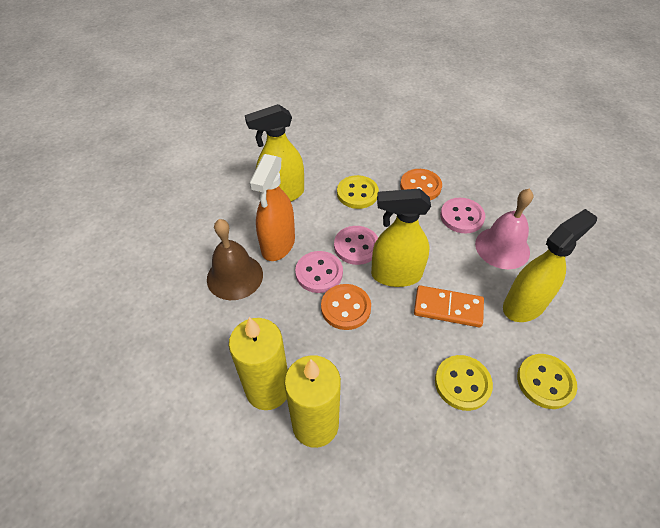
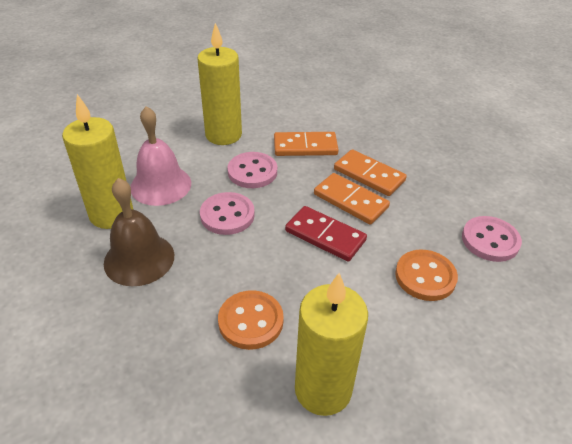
orange domino: 1 -> 3
orange spray bottle: 1 -> 0
red domino: 0 -> 1
yellow button: 3 -> 0
yellow candle: 2 -> 3
yellow spray bottle: 3 -> 0

